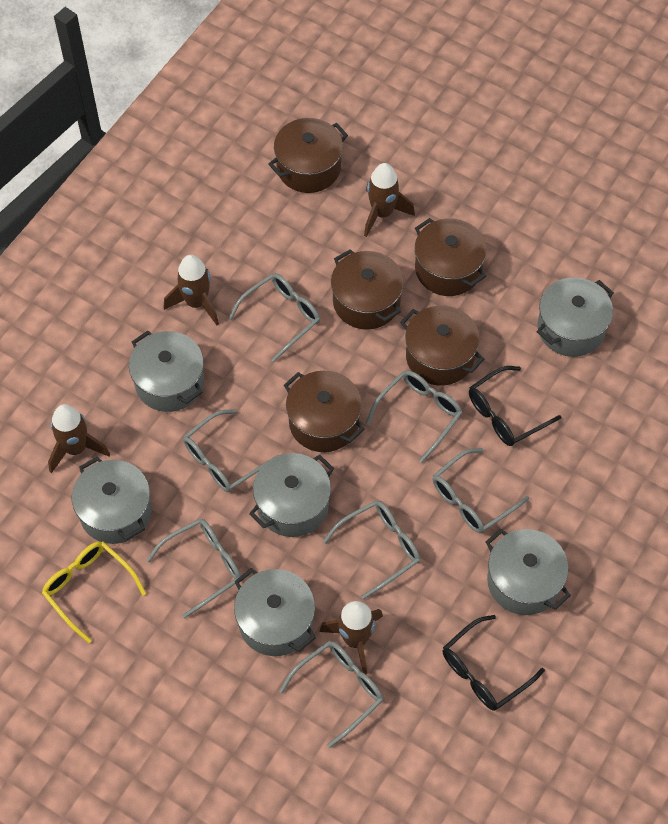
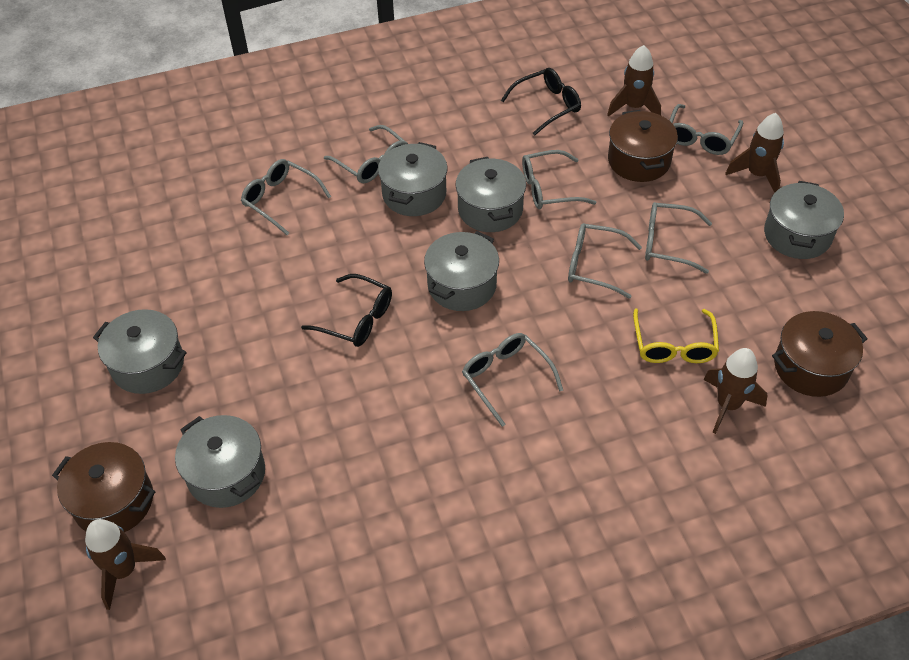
brown pot: 5 -> 3

